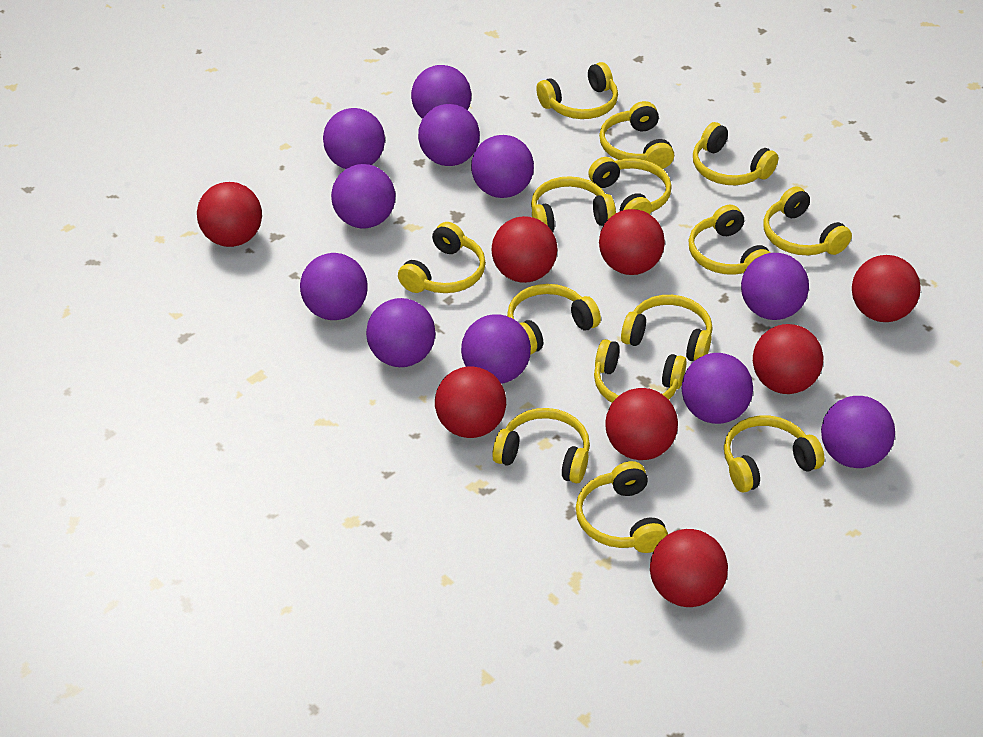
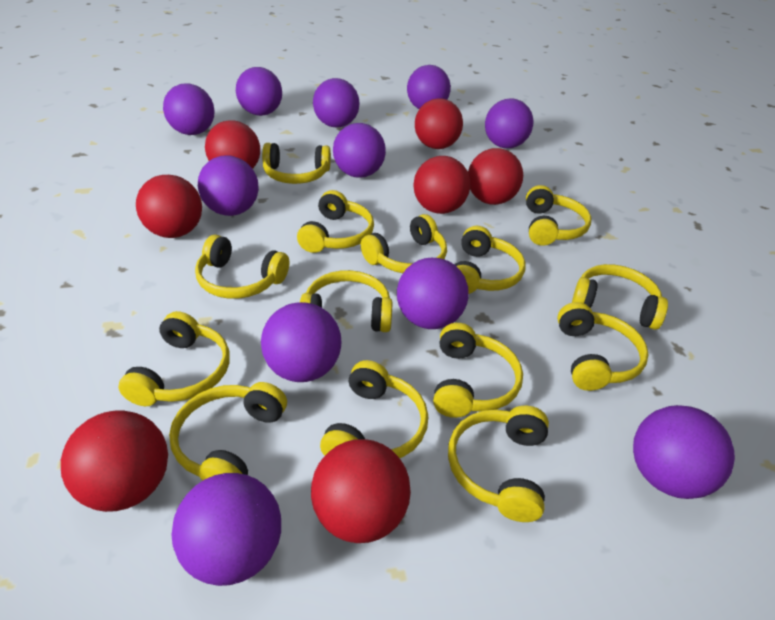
red ball: 8 -> 7

